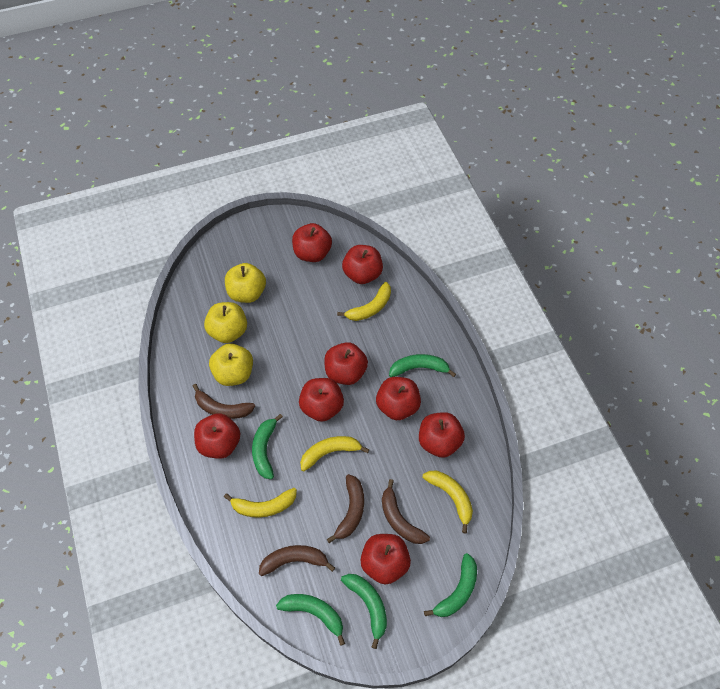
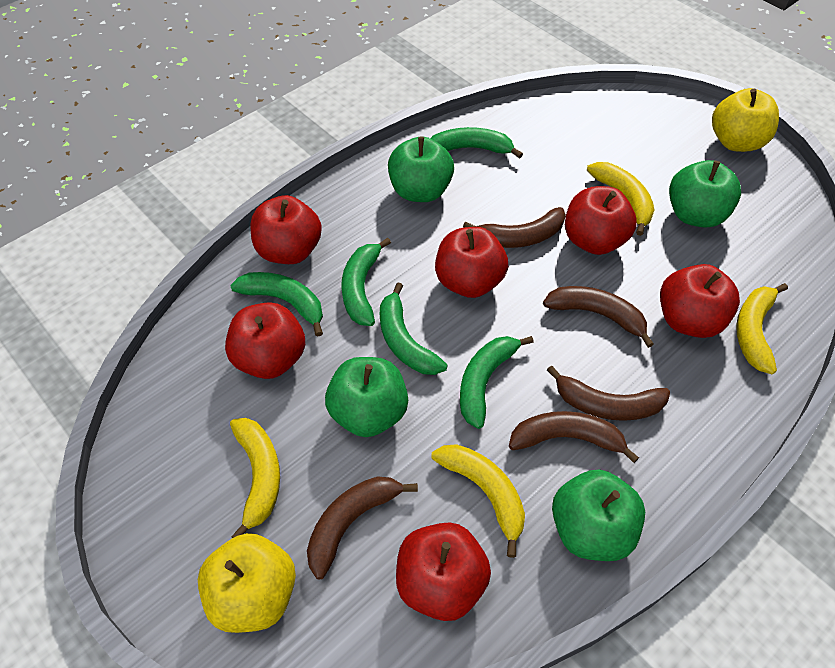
brown banana: 4 -> 5
green apple: 0 -> 4
red apple: 8 -> 6
yellow apple: 3 -> 2

